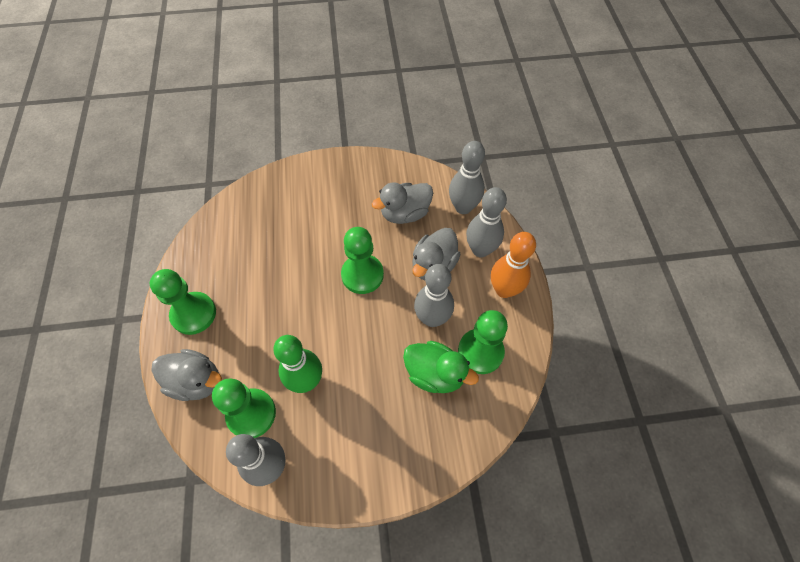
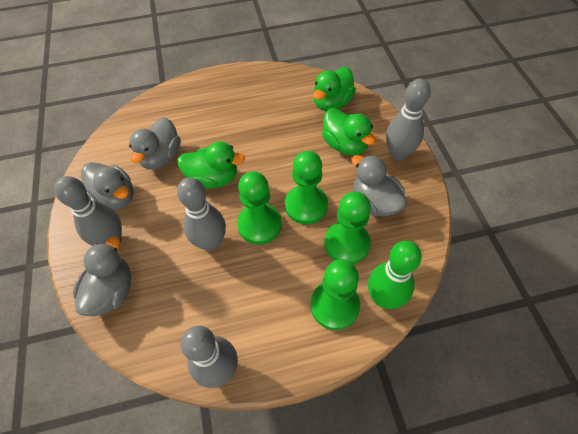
green duck: 1 -> 3
grey duck: 3 -> 4
orange bowling pin: 1 -> 0

